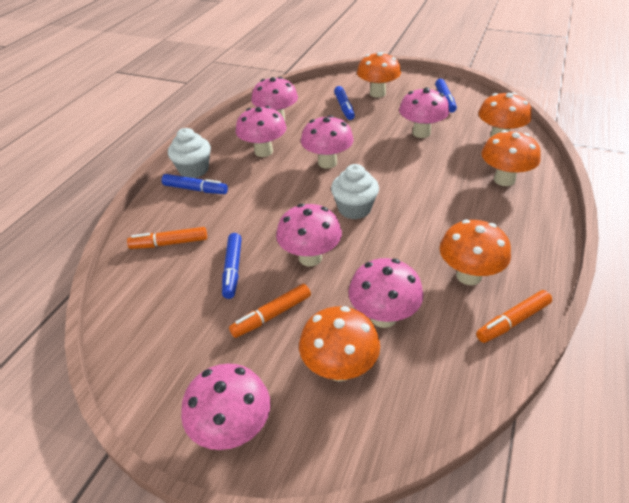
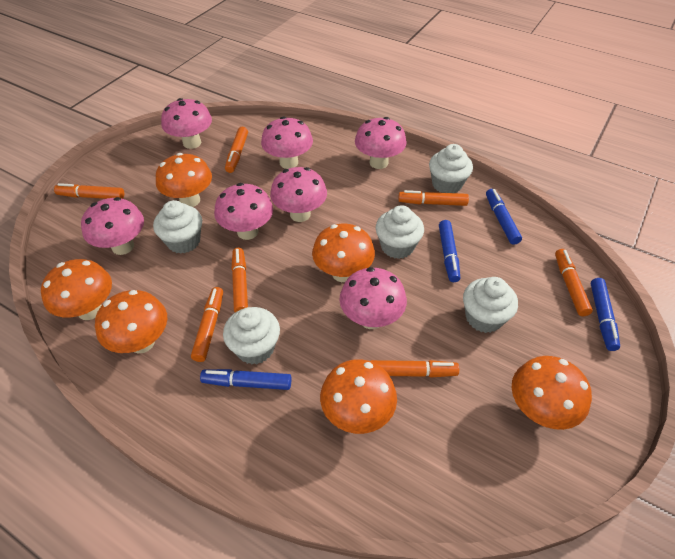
orange marker: 3 -> 7
orange mushroom: 5 -> 6
white cupcake: 2 -> 5

